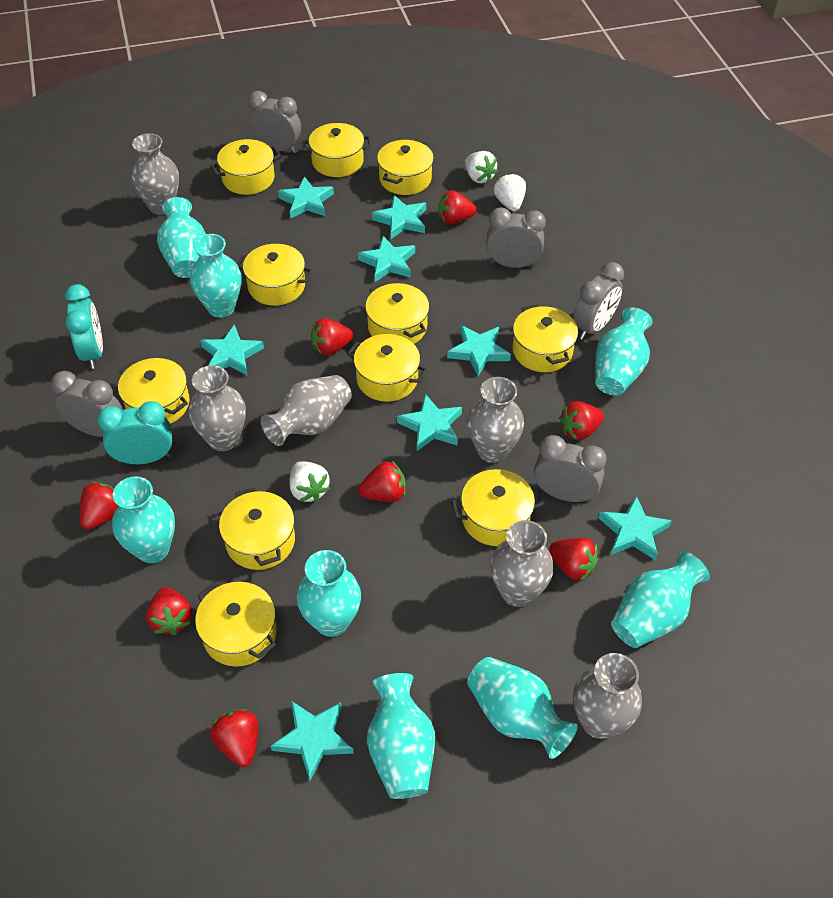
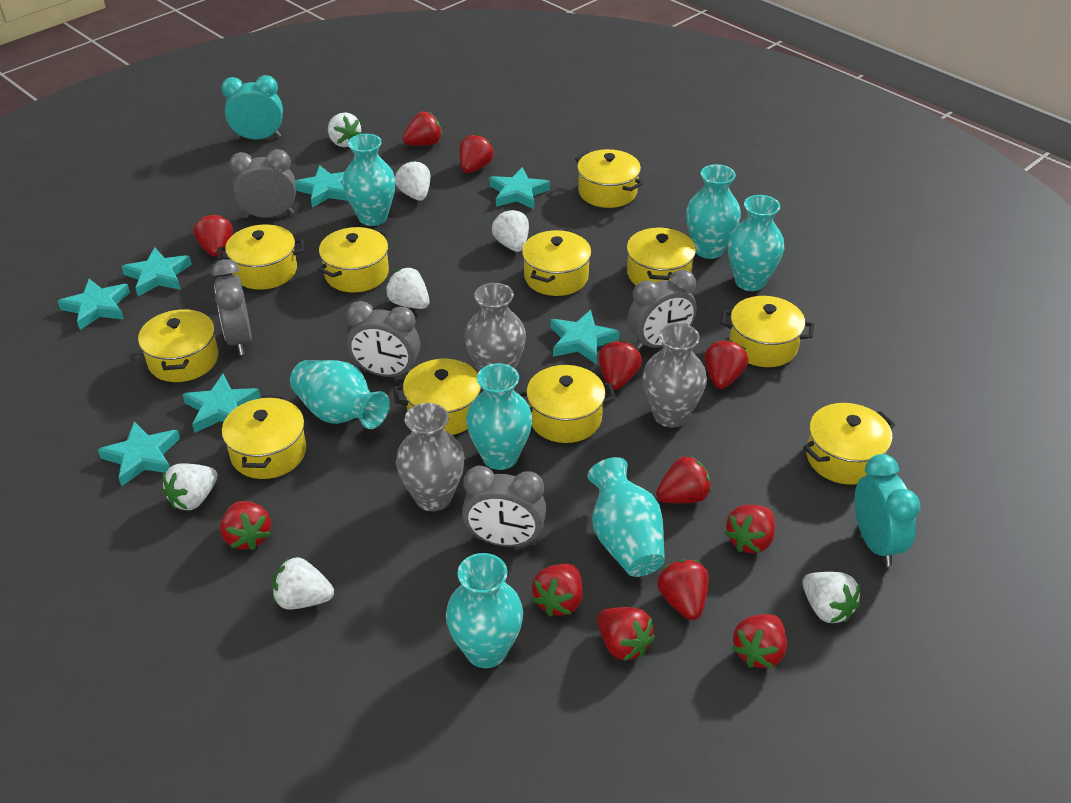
grey vase: 6 -> 3
red strawberry: 8 -> 12
turquoise star: 8 -> 7
turquoise vase: 8 -> 7
white strawberry: 3 -> 7

